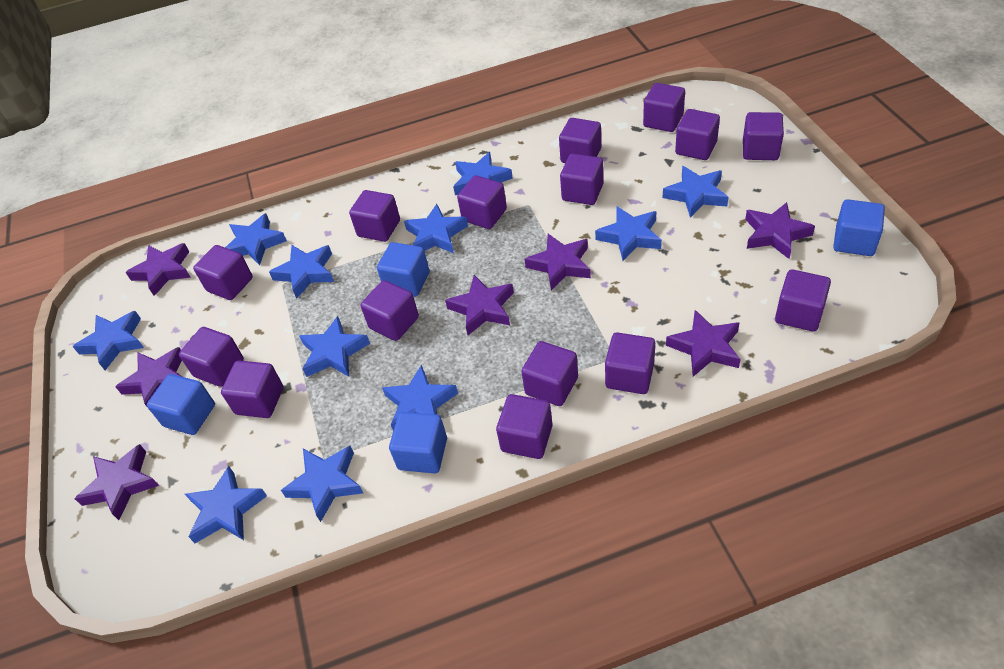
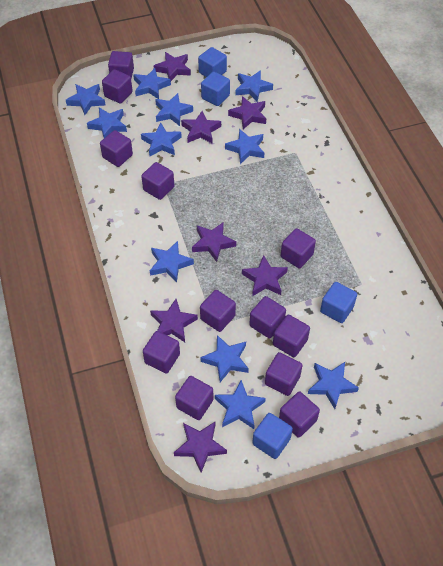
purple cube: 15 -> 12

